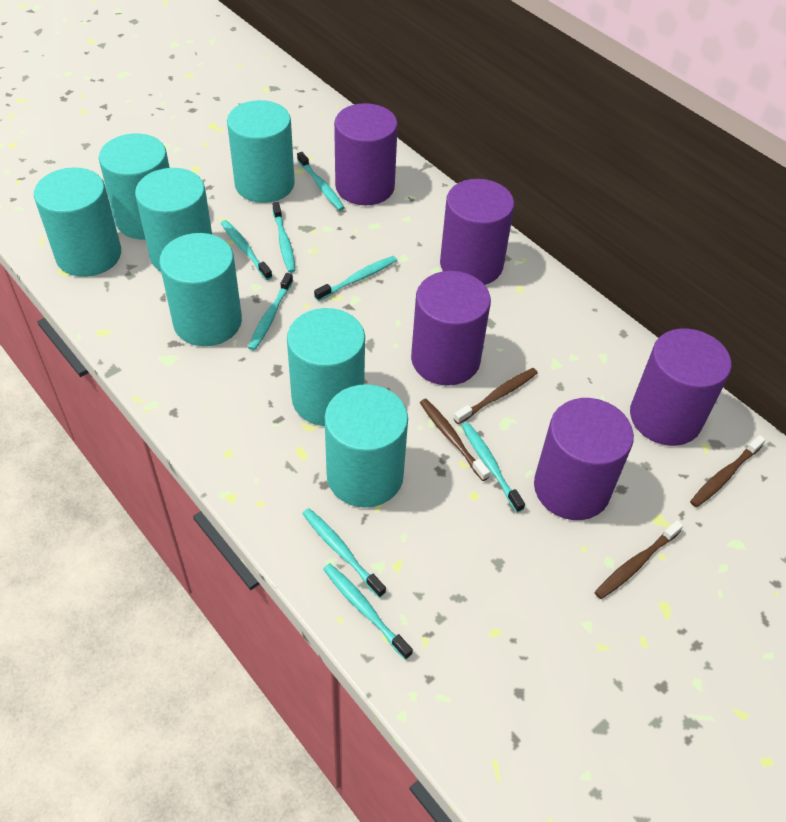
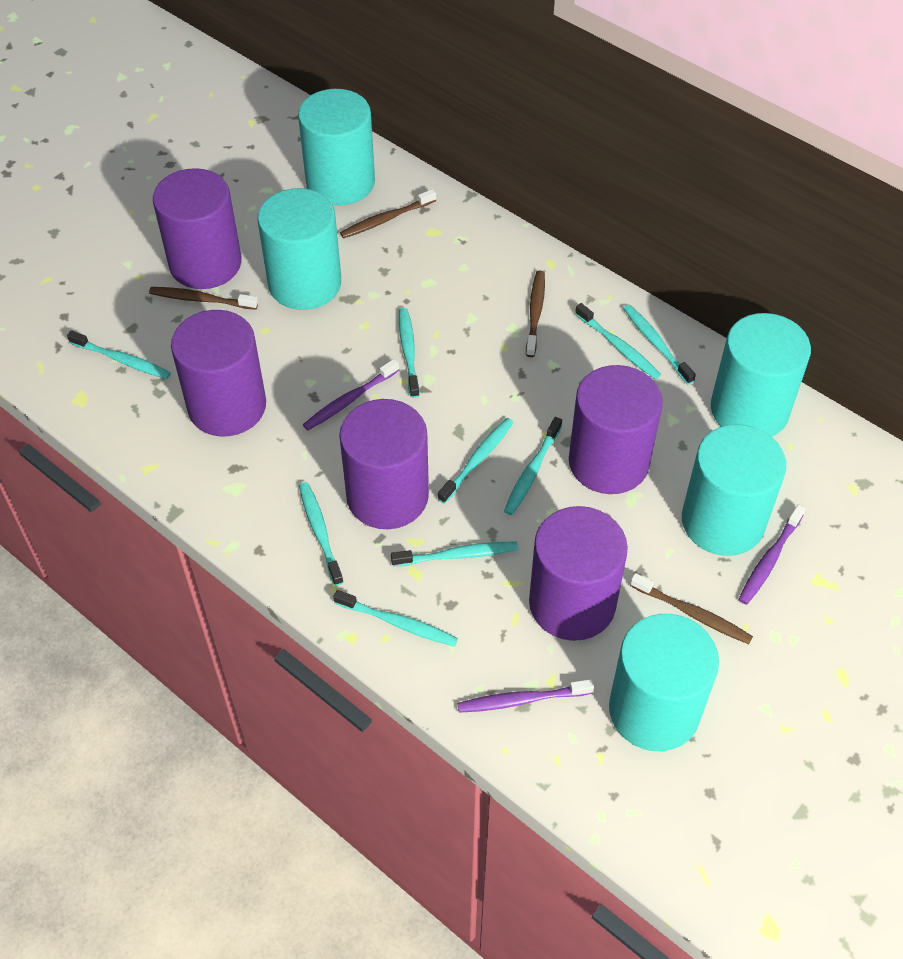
purple toothbrush: 0 -> 3
turquoise cylinder: 7 -> 5
turquoise toothbrush: 8 -> 9

